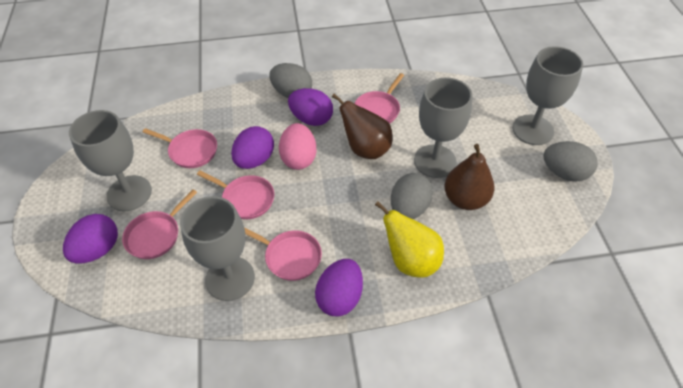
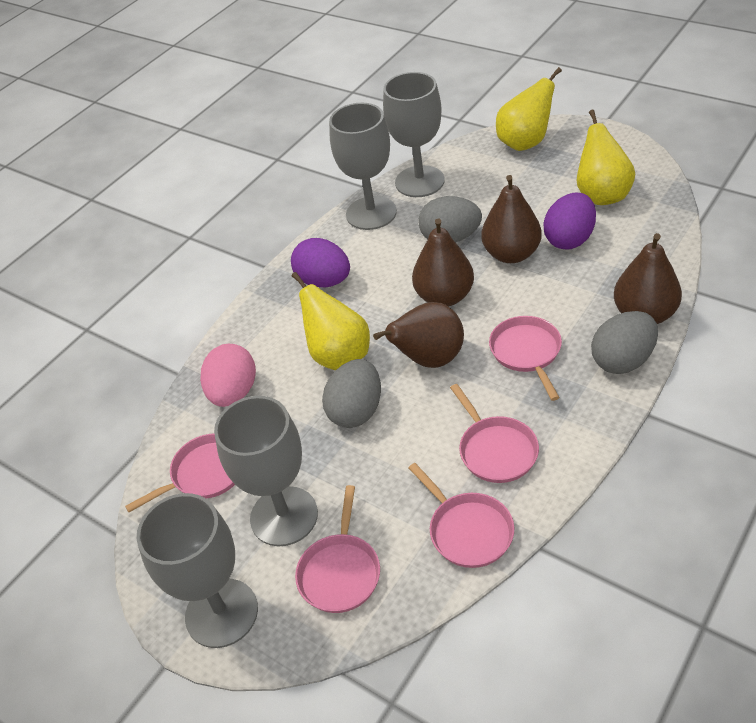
brown pear: 2 -> 4
purple egg: 4 -> 2
yellow pear: 1 -> 3

